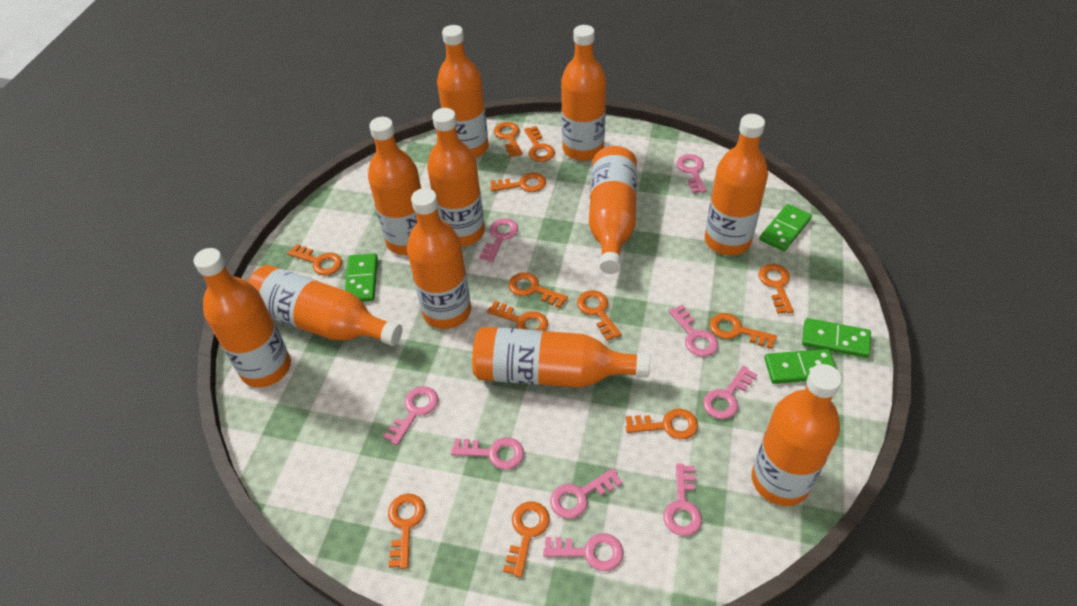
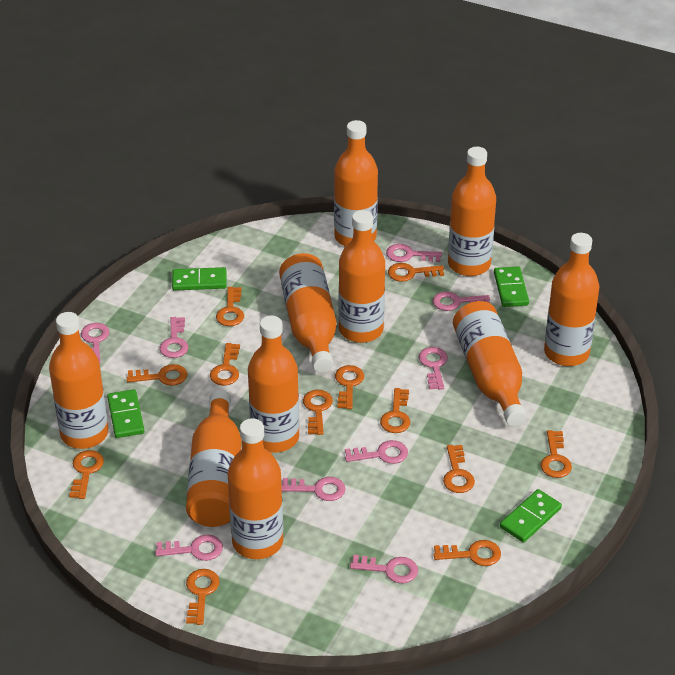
orange bottle: 11 -> 10

